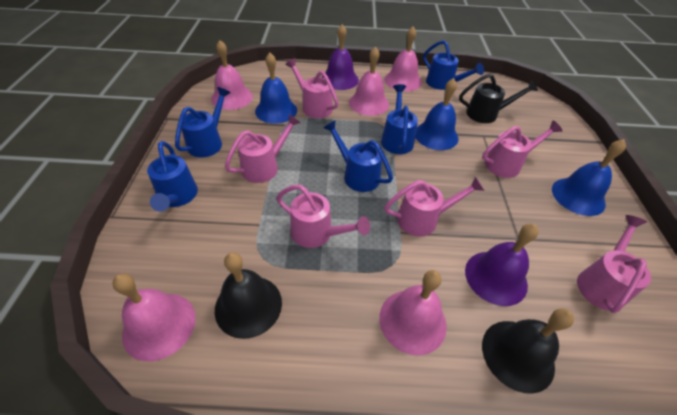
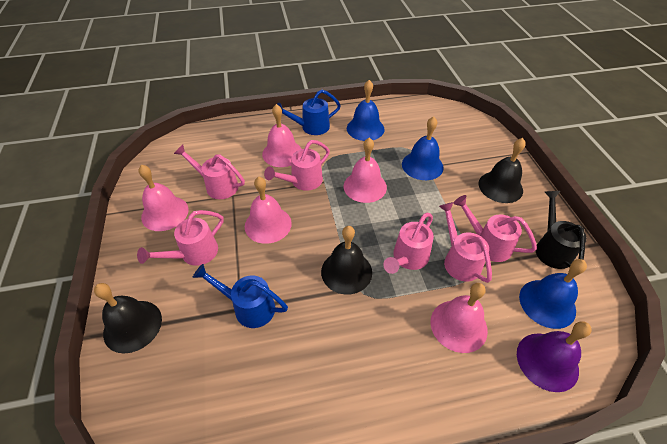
black bell: 2 -> 3
blue watering can: 5 -> 2
purple bell: 2 -> 1

